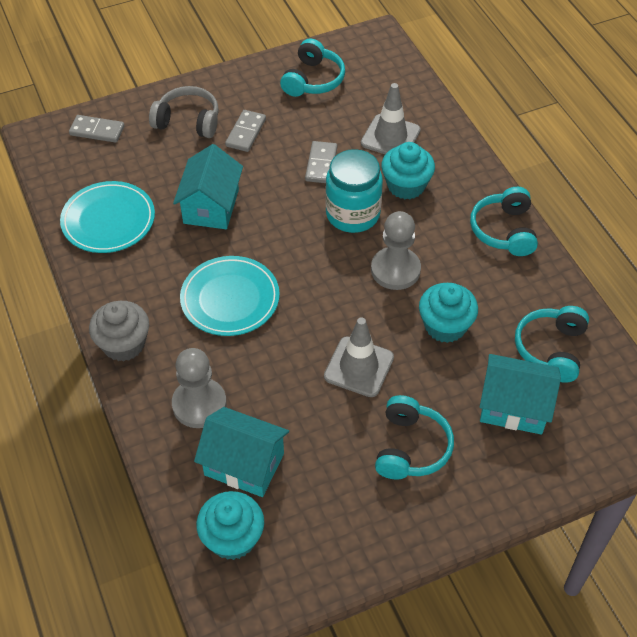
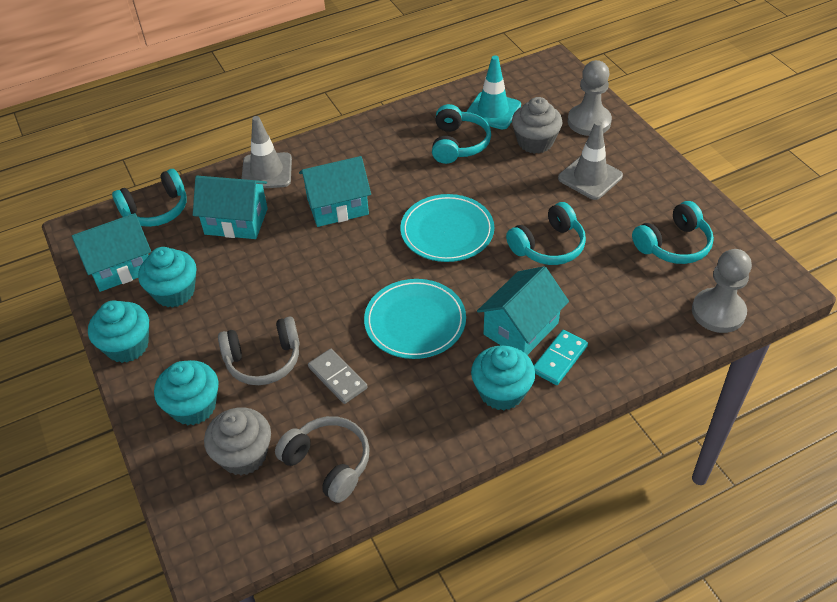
grey cupcake: 1 -> 2
grey domino: 3 -> 1
grey headphones: 1 -> 2
turquoise cupcake: 3 -> 4
turquoise domino: 0 -> 1
turquoise house: 3 -> 4
turquoise jar: 1 -> 0
turquoise traffic cone: 0 -> 1

